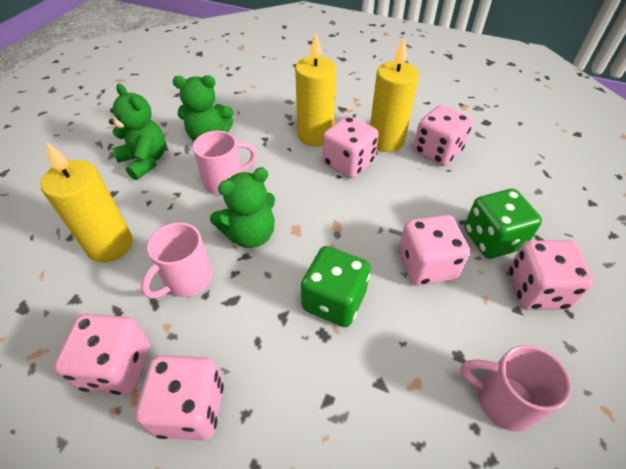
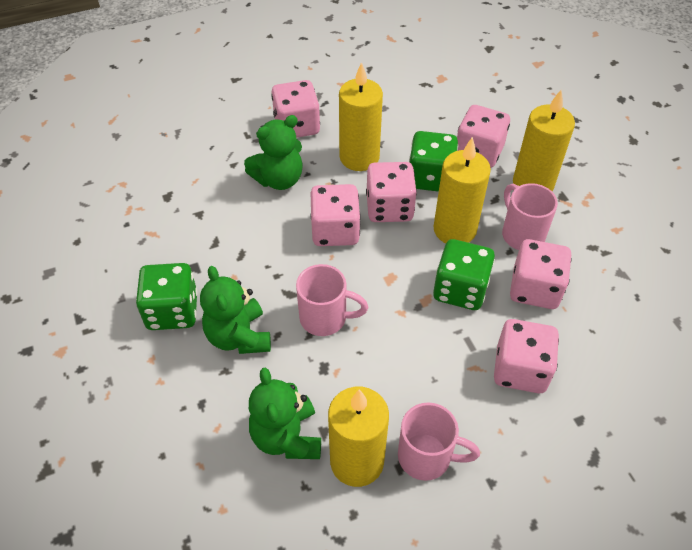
green dice: 2 -> 3
yellow candle: 3 -> 4

